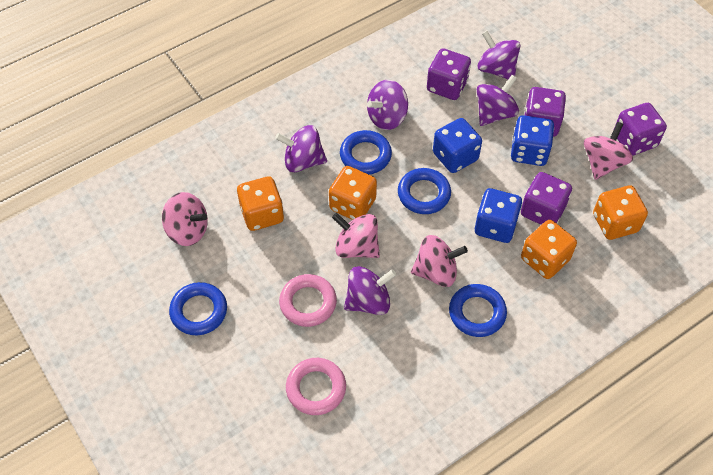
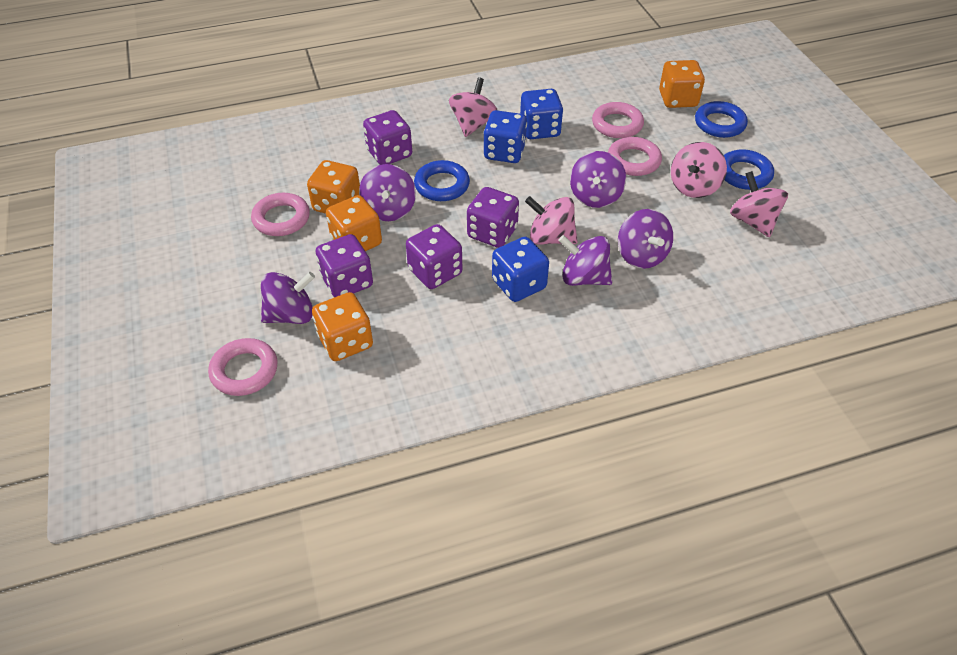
blue ring: 4 -> 3
pink ring: 2 -> 4

